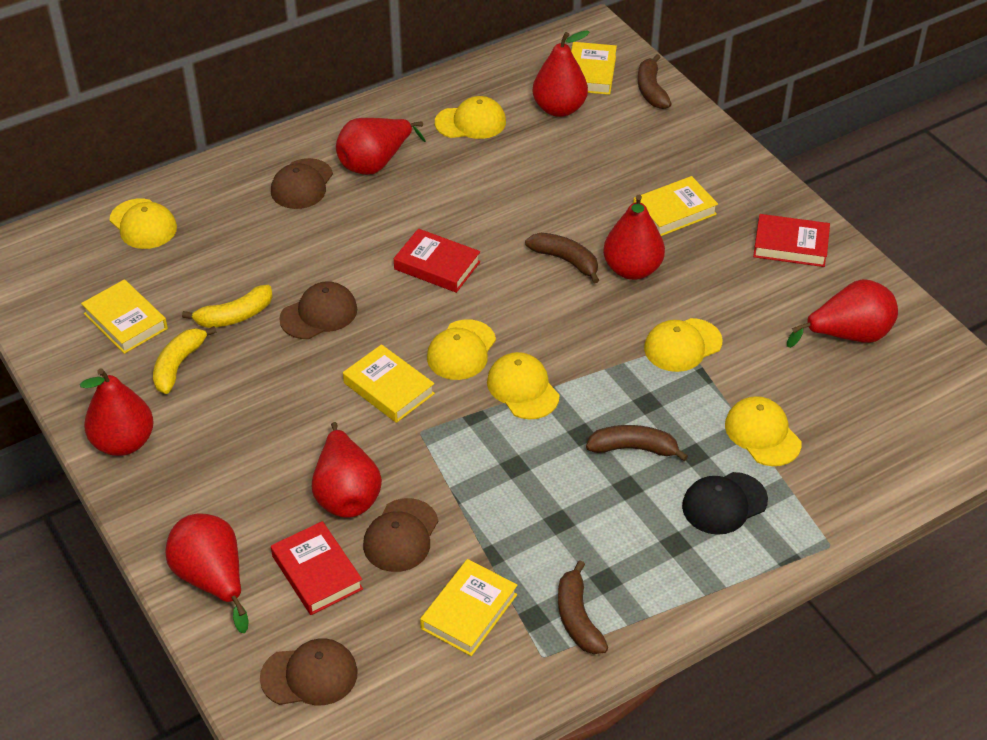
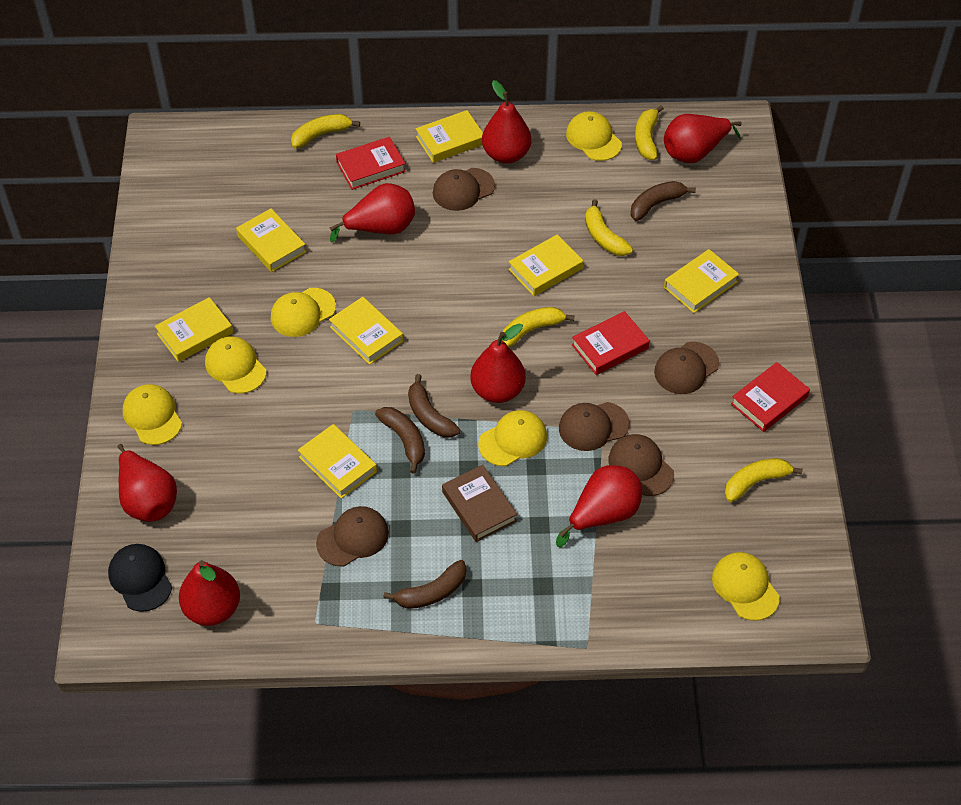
brown book: 0 -> 1
brown cap: 4 -> 5
yellow banana: 2 -> 5
yellow book: 5 -> 7

